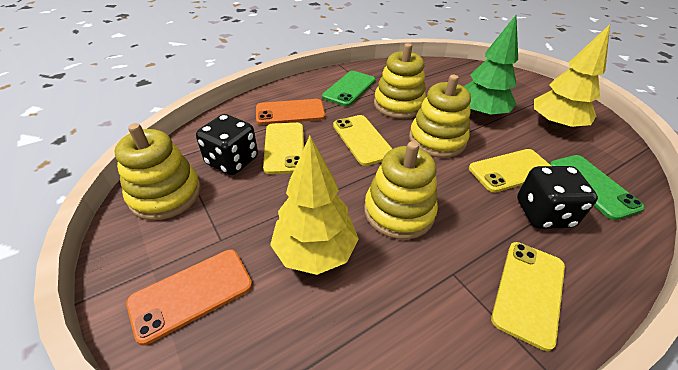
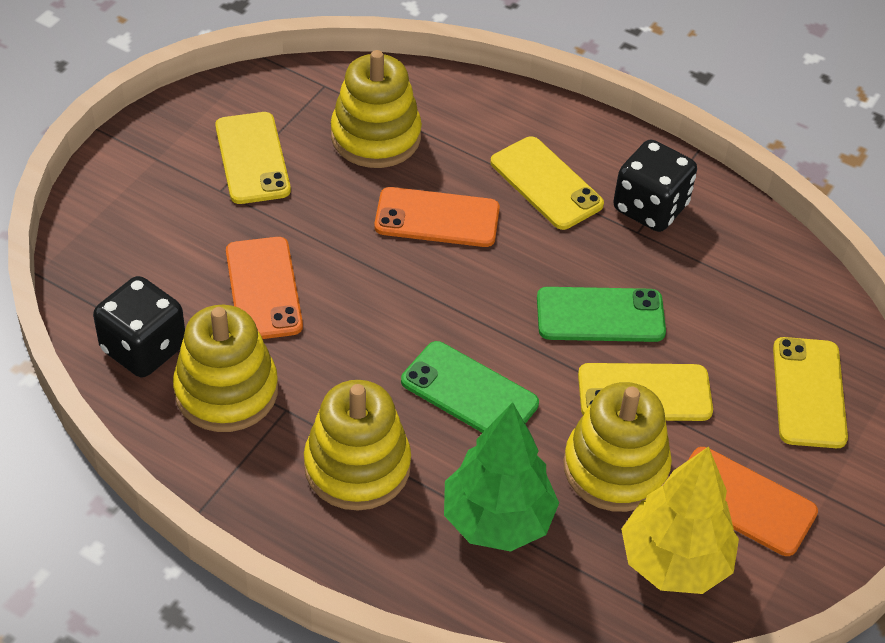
orange phone: 2 -> 3
yellow tree: 2 -> 1

